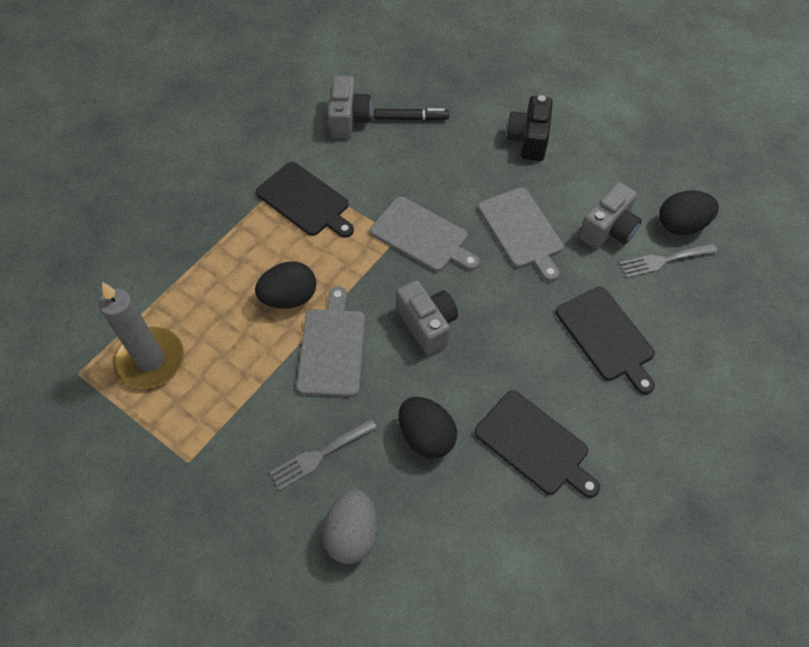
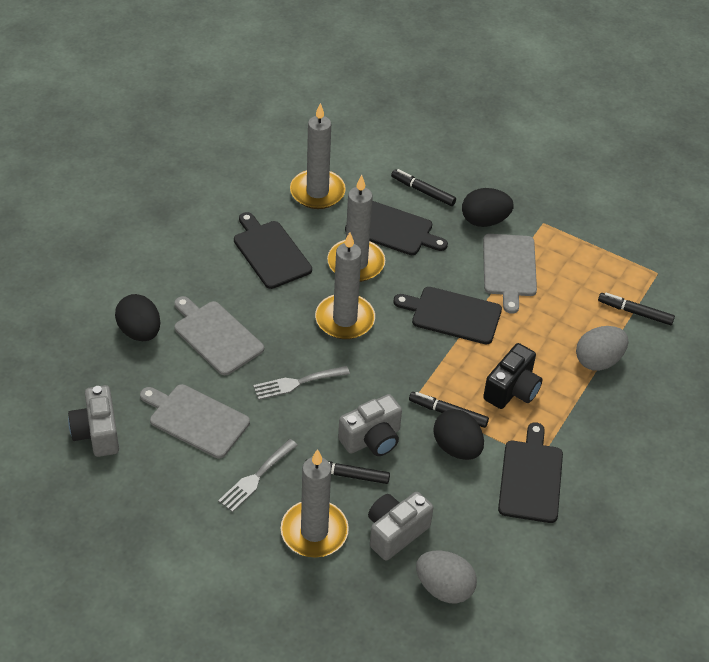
black cutting board: 3 -> 4
black marker: 1 -> 4
grey candle: 1 -> 4
grey egg: 1 -> 2

